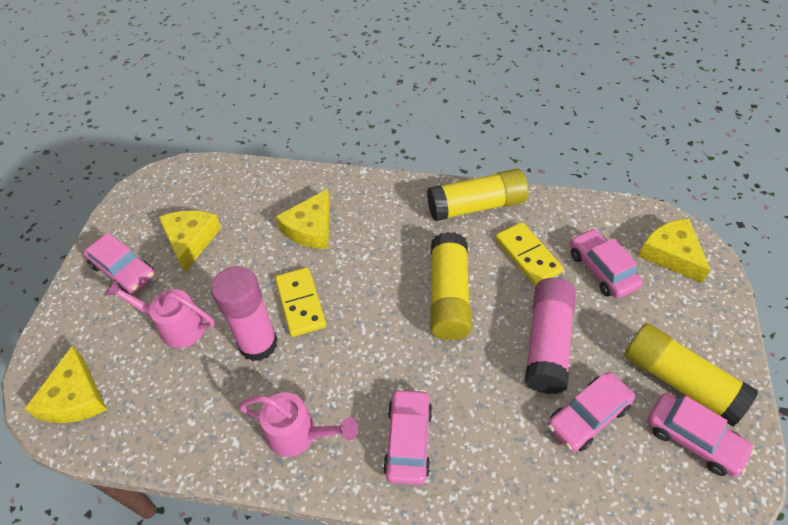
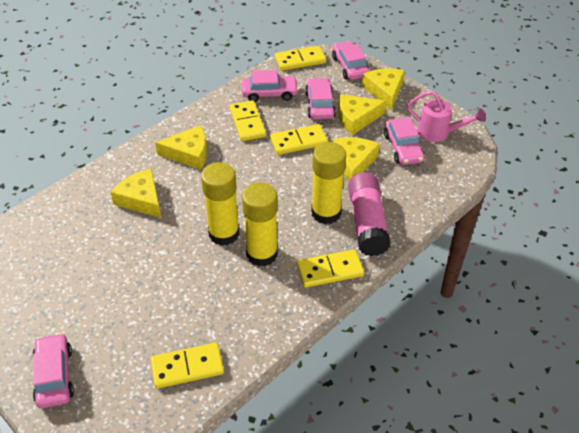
pink glue stick: 2 -> 1
pink watering can: 2 -> 1
yellow cheese: 4 -> 5
yellow domino: 2 -> 5

